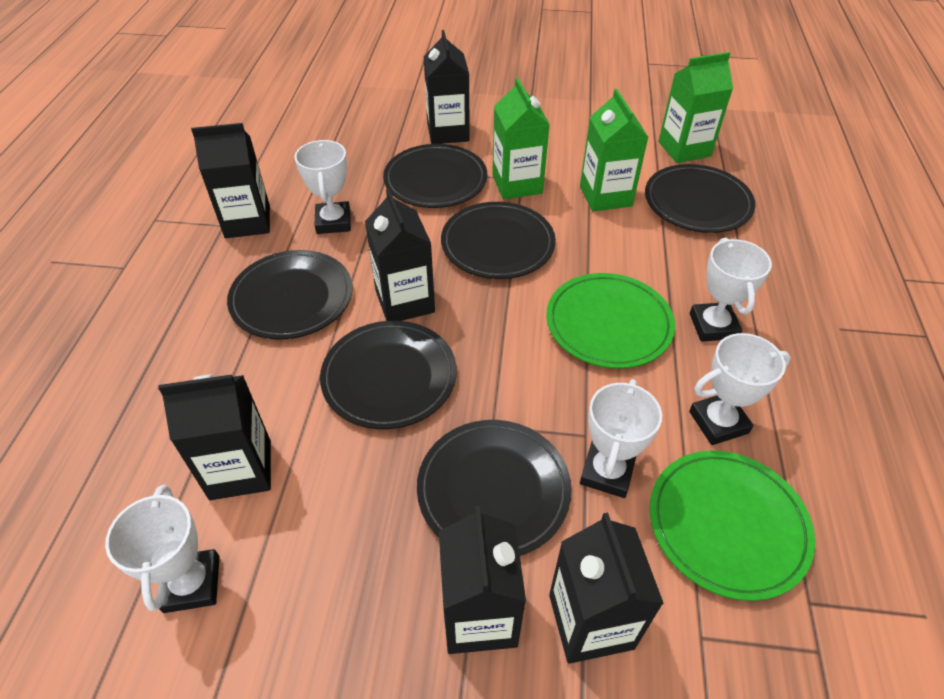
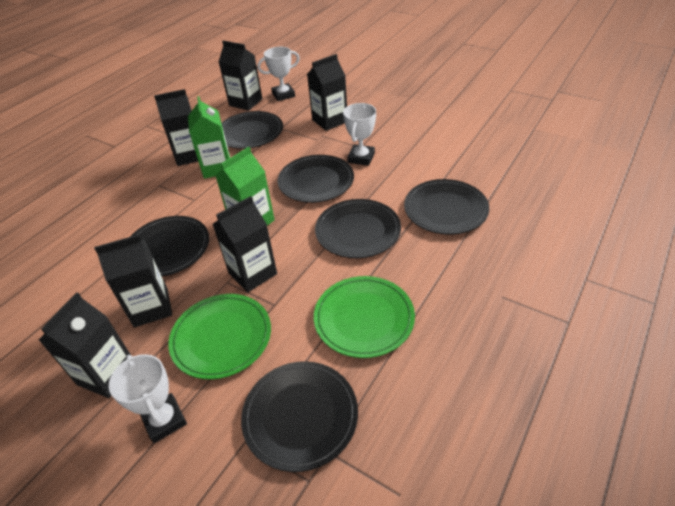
green carton: 3 -> 2
white trophy: 5 -> 3

